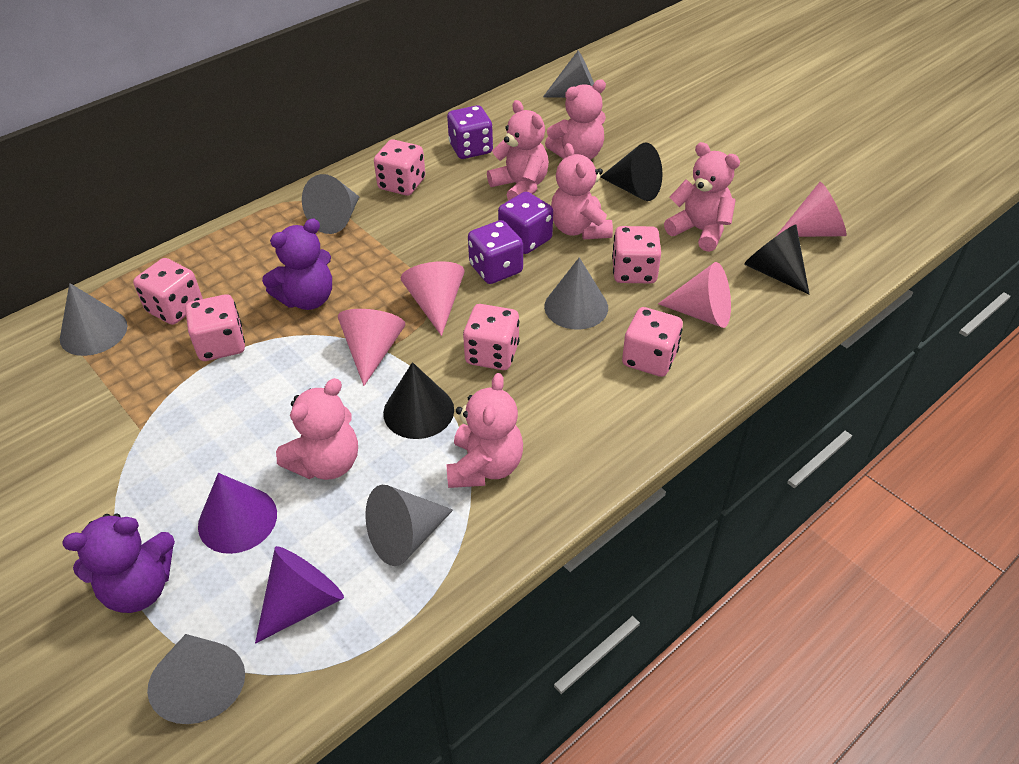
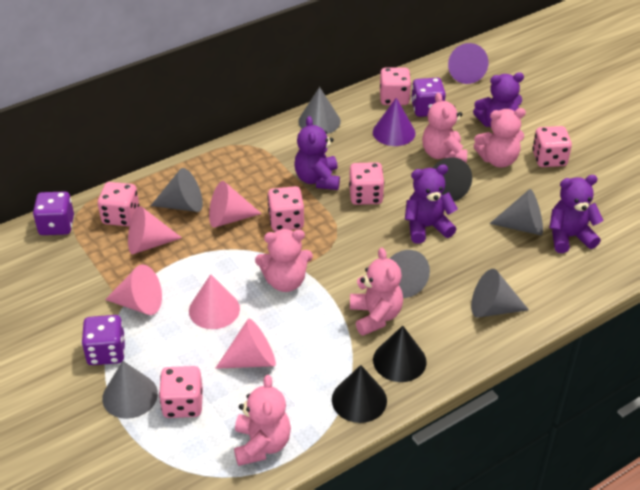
pink cone: 4 -> 5
pink teddy bear: 6 -> 5
purple teddy bear: 2 -> 4

